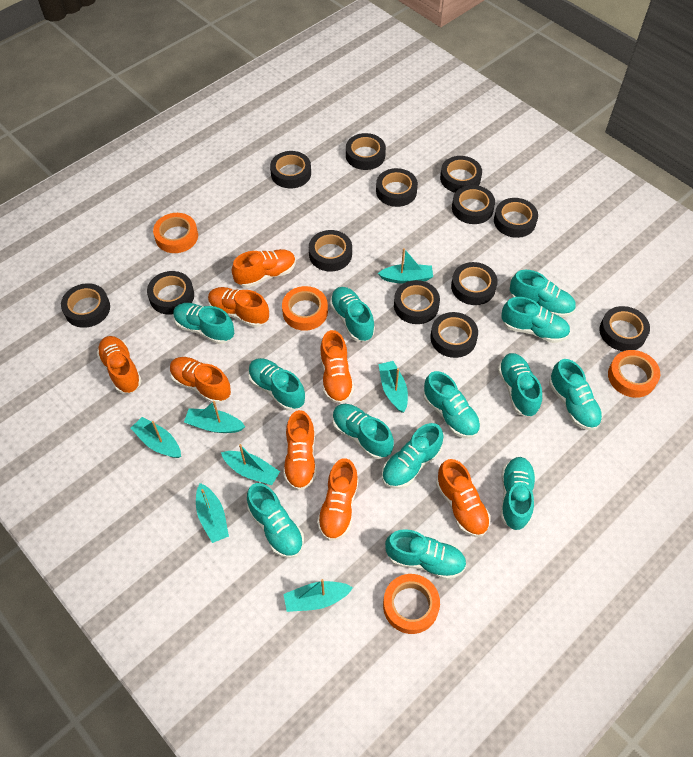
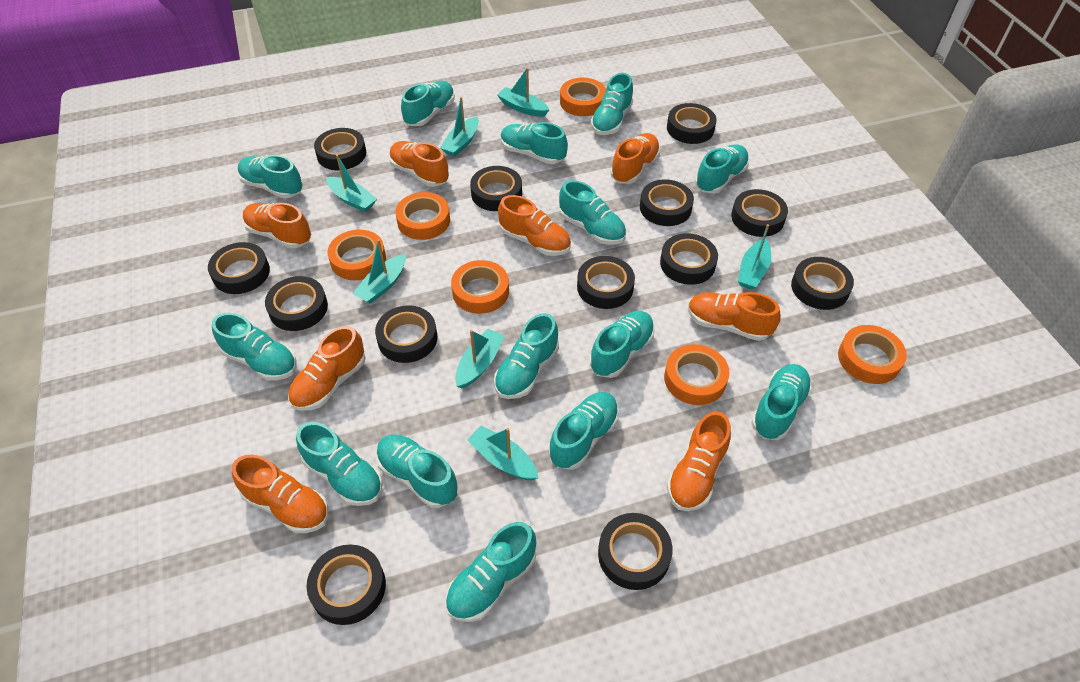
orange tape: 4 -> 6
turquoise shoe: 13 -> 14

